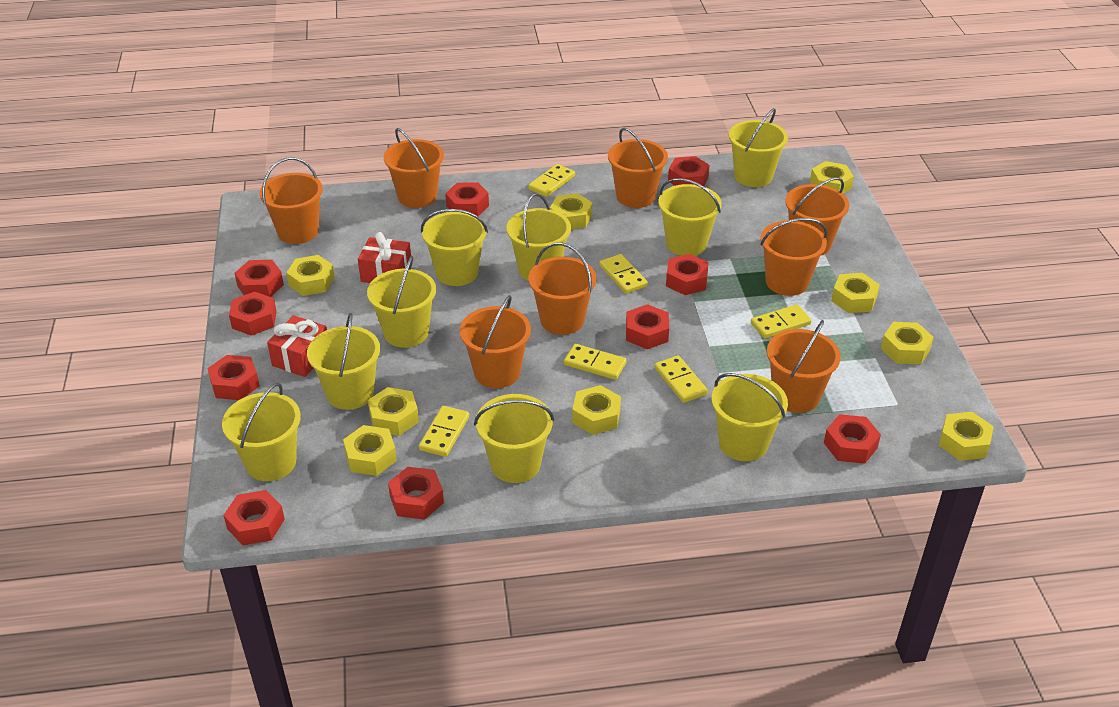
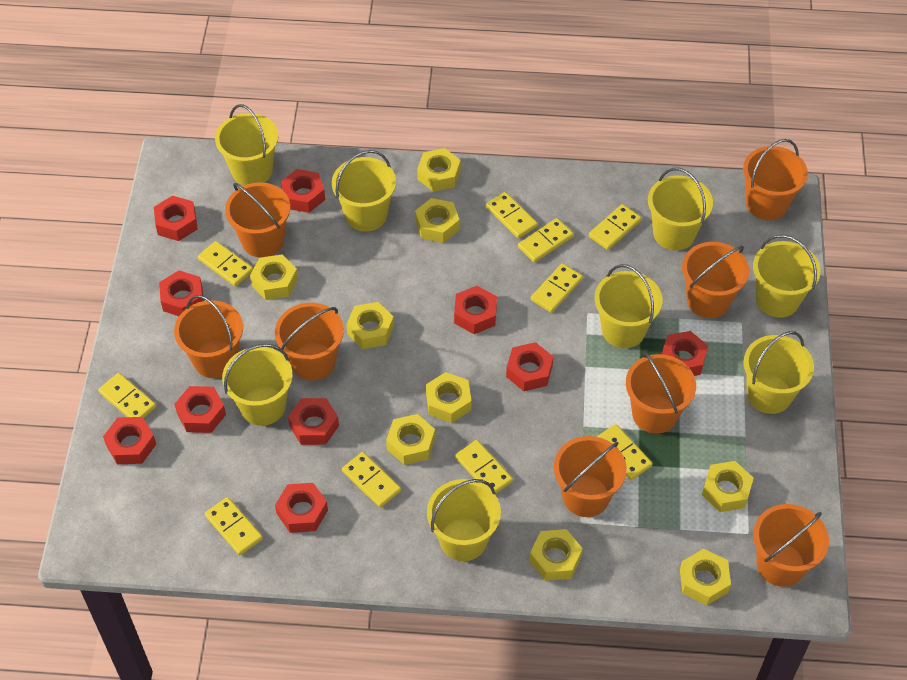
red gift: 2 -> 0
yellow bucket: 9 -> 8
yellow domino: 6 -> 10

